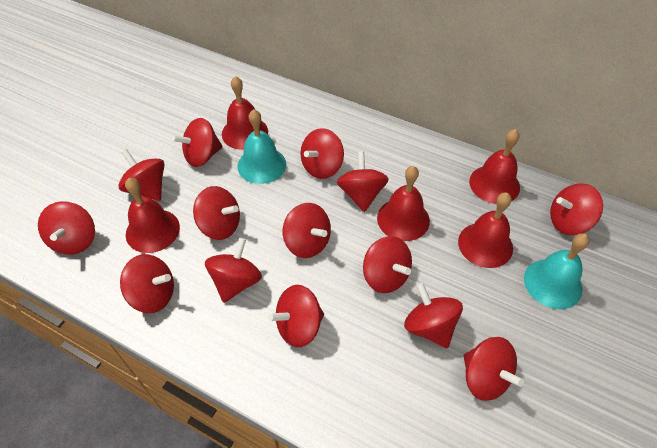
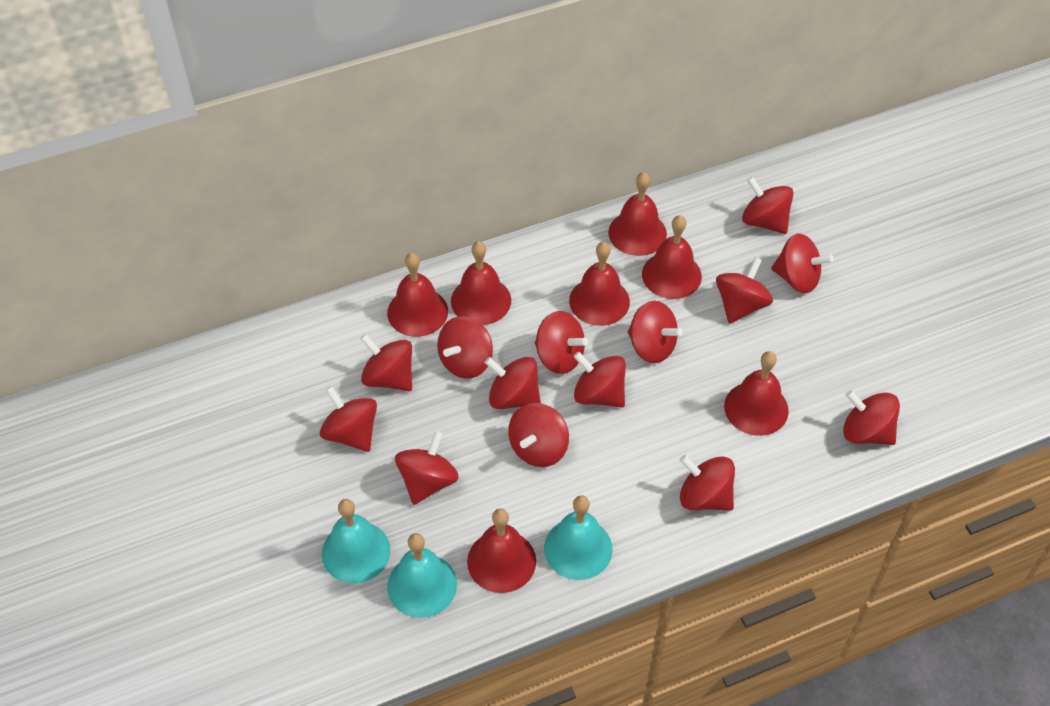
red bell: 5 -> 7
turquoise bell: 2 -> 3

